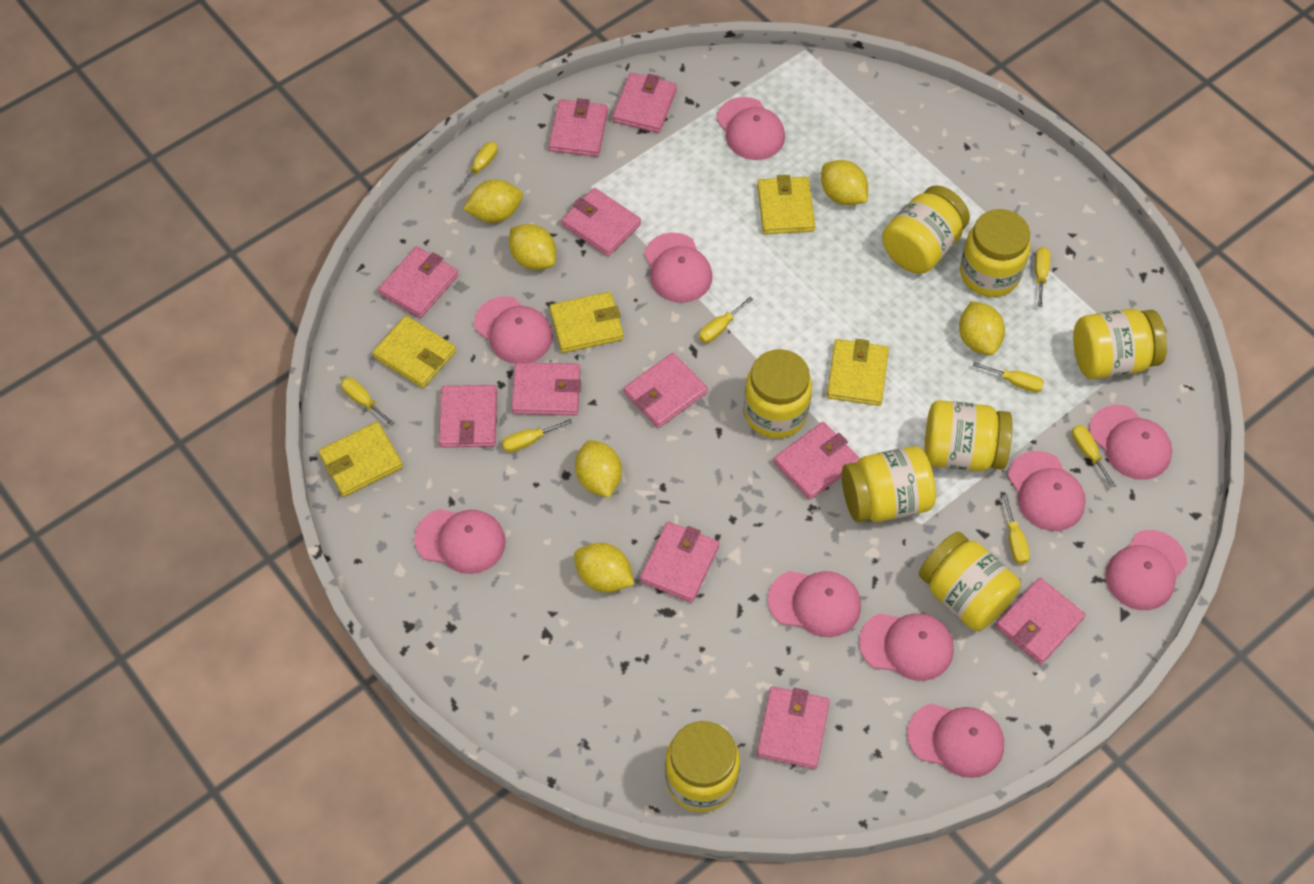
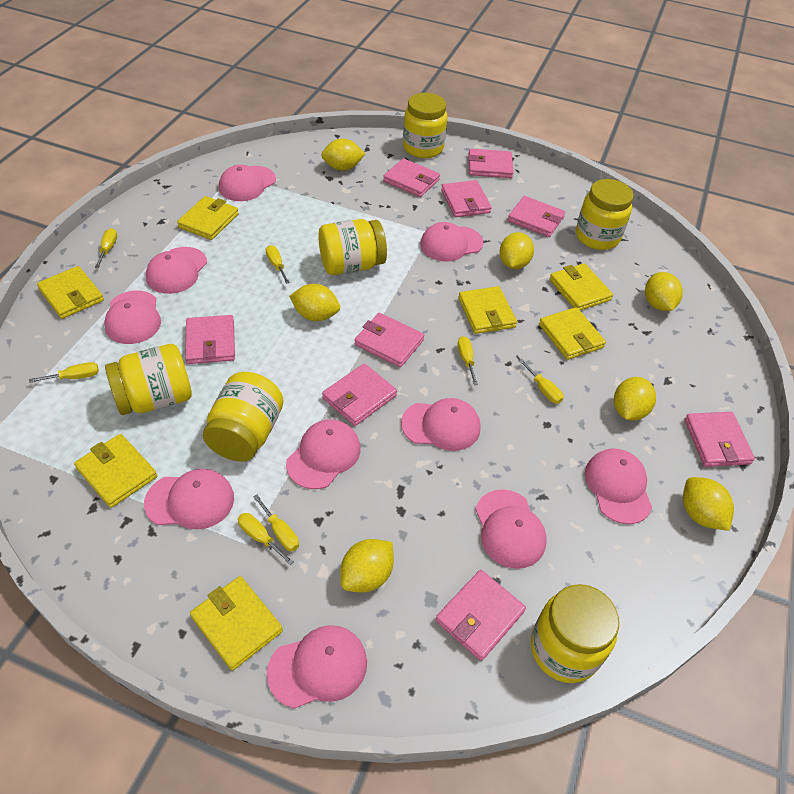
pink wallet: 11 -> 9
yellow jar: 8 -> 6
yellow lemon: 6 -> 7
yellow screwdriver: 8 -> 7
yellow wallet: 5 -> 7

